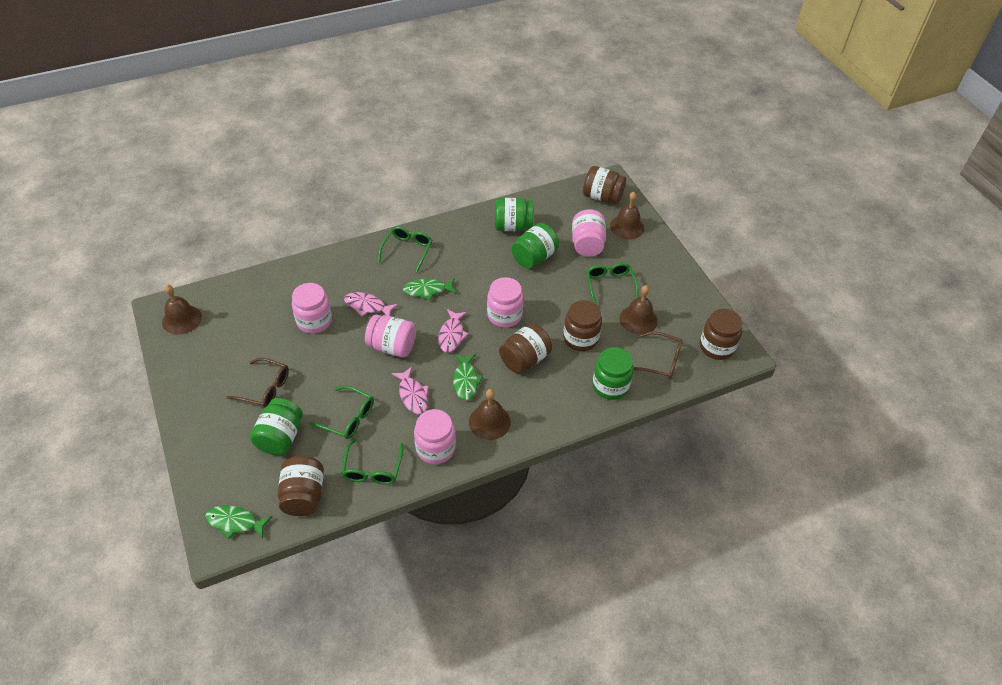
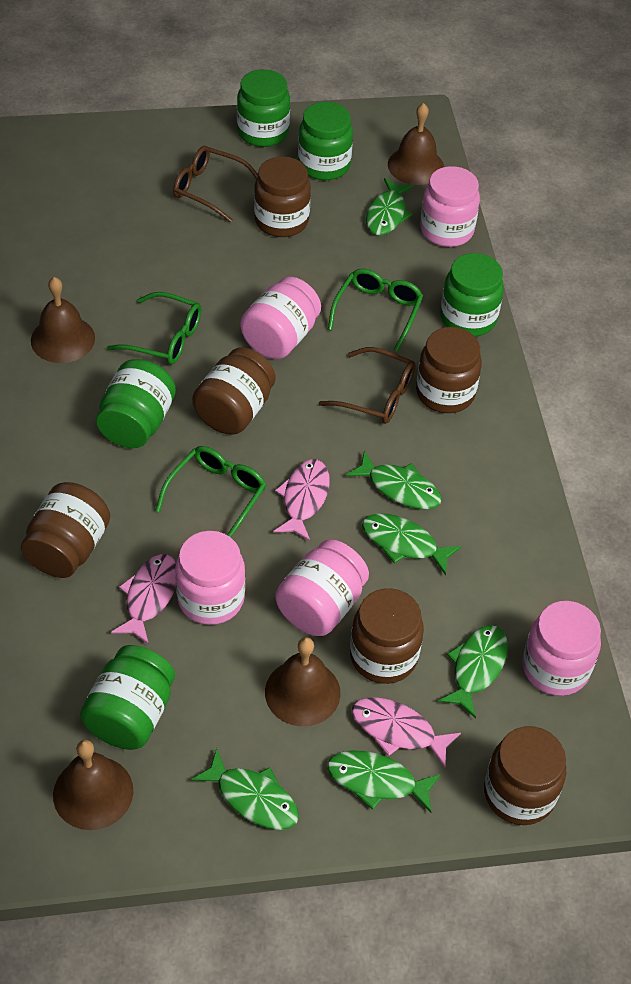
brown jar: 5 -> 6
green fish: 3 -> 6
green glasses: 4 -> 3
green jar: 4 -> 5

